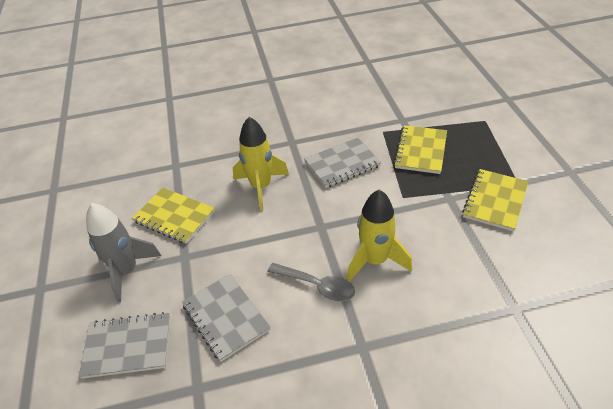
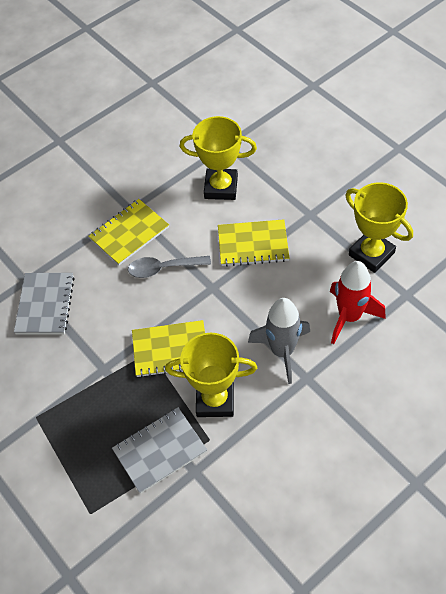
grey notebook: 3 -> 2
red rocket: 0 -> 1
yellow rocket: 2 -> 0
yellow trophy: 0 -> 3

